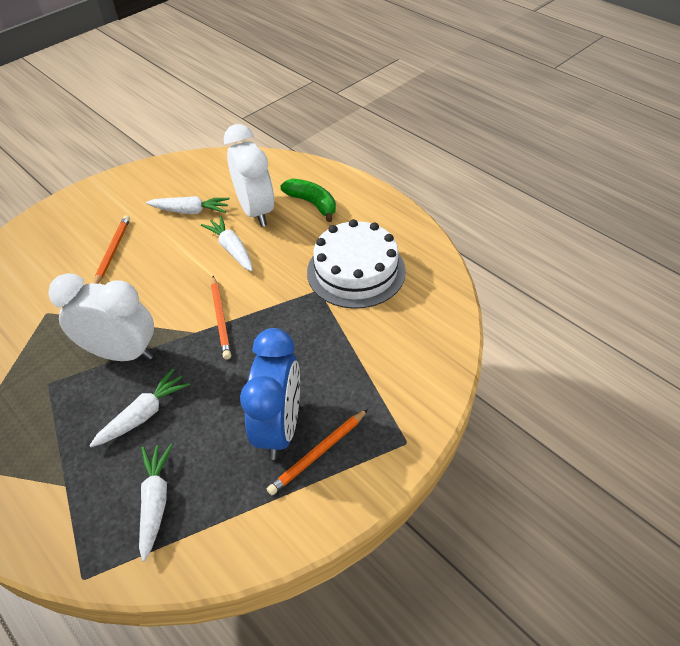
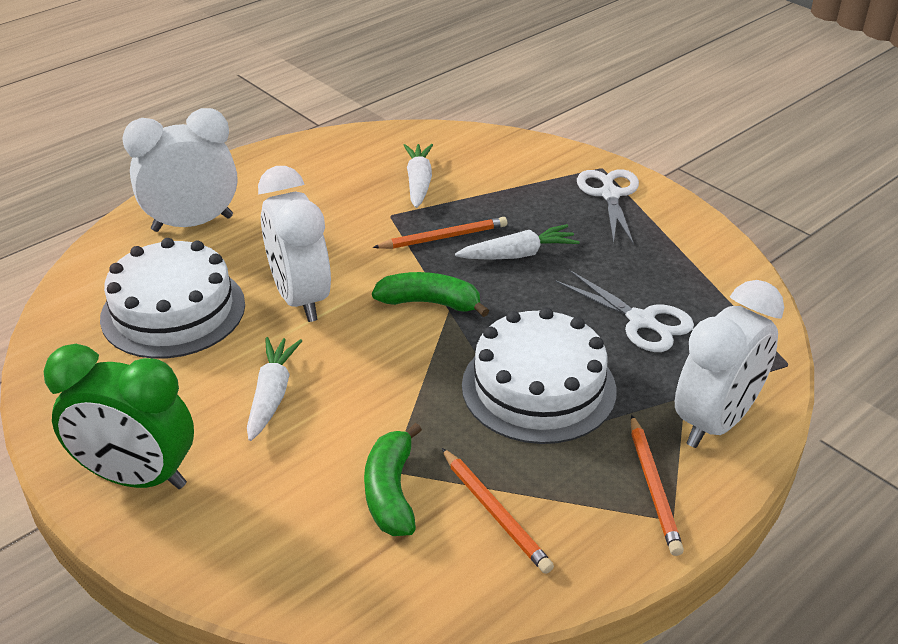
blue clock: 1 -> 0
green banana: 1 -> 2
green clock: 0 -> 1
white cake: 1 -> 2
white carrot: 4 -> 3
white clock: 2 -> 3
white scissors: 0 -> 2

